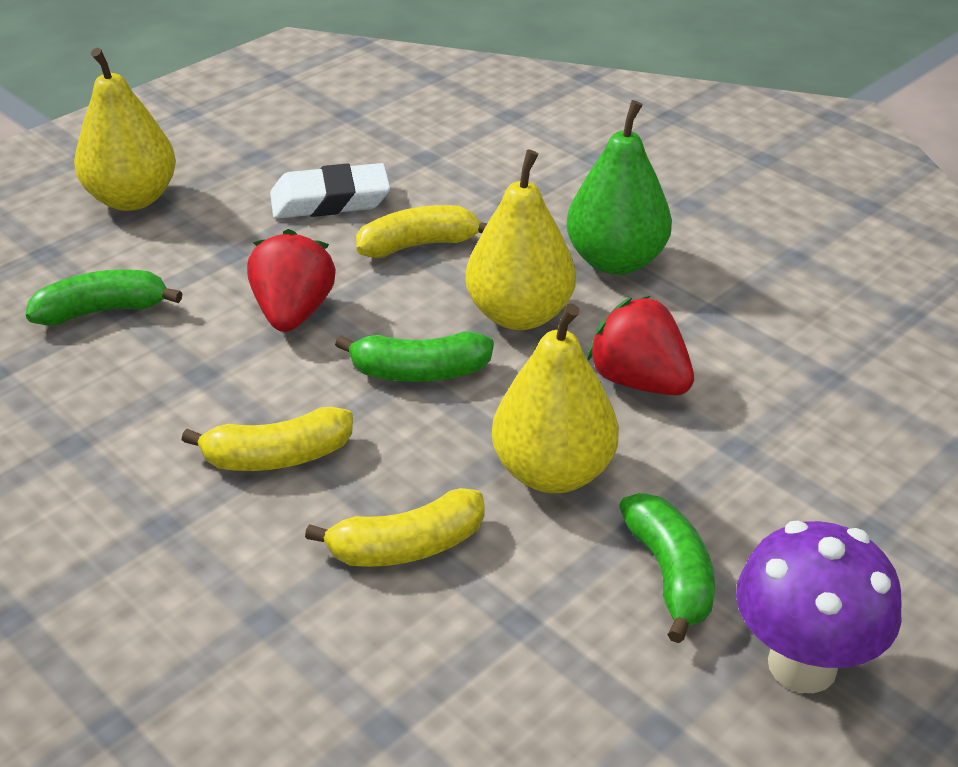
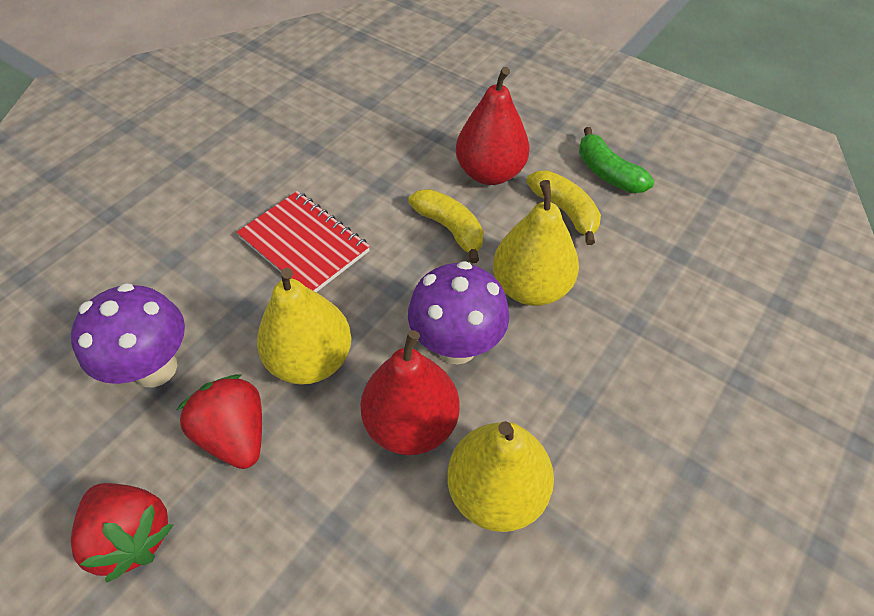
green banana: 3 -> 1
green pear: 1 -> 0
purple mushroom: 1 -> 2
red notebook: 0 -> 1
red pear: 0 -> 2
white eraser: 1 -> 0
yellow banana: 3 -> 2

